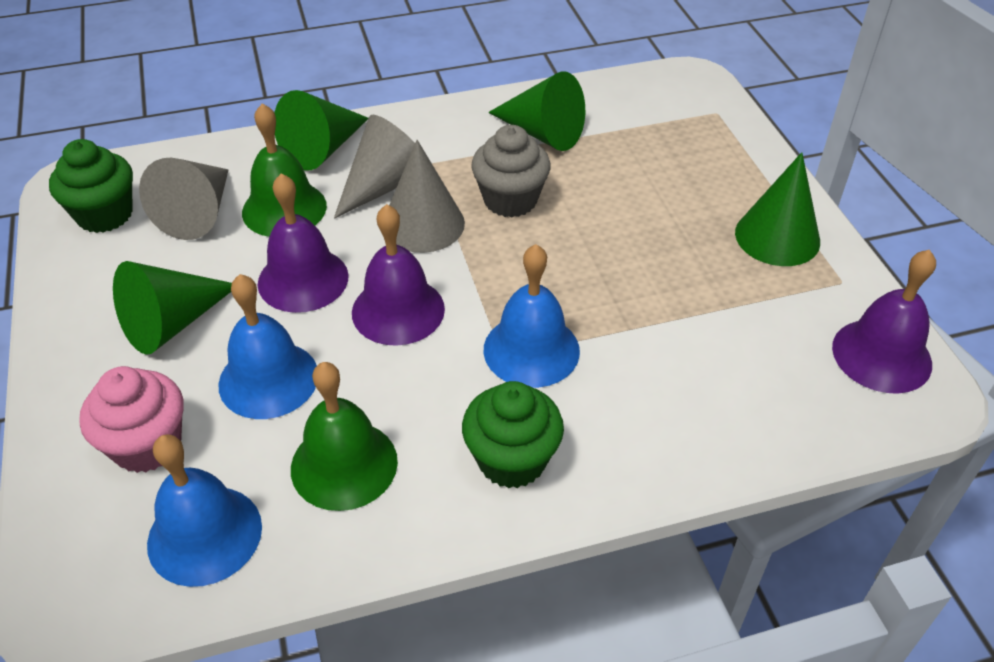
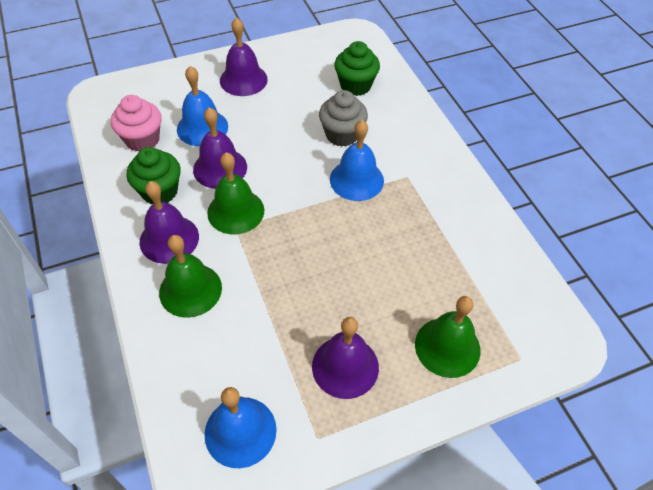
green bell: 2 -> 3
green cone: 4 -> 0
grey cone: 3 -> 0
purple bell: 3 -> 4

